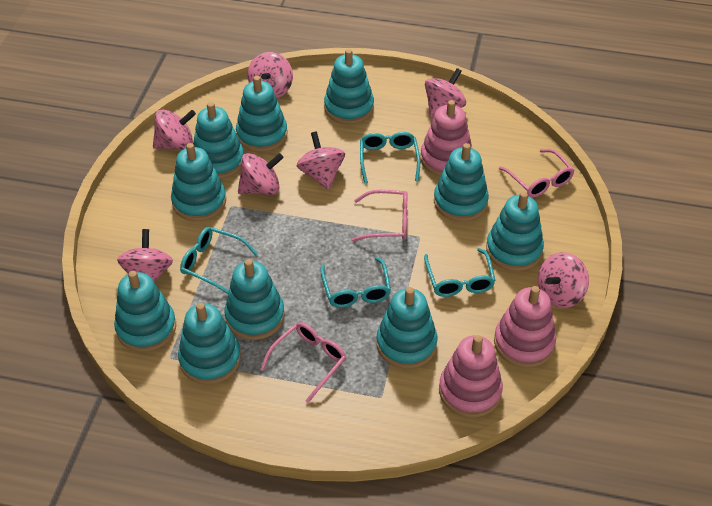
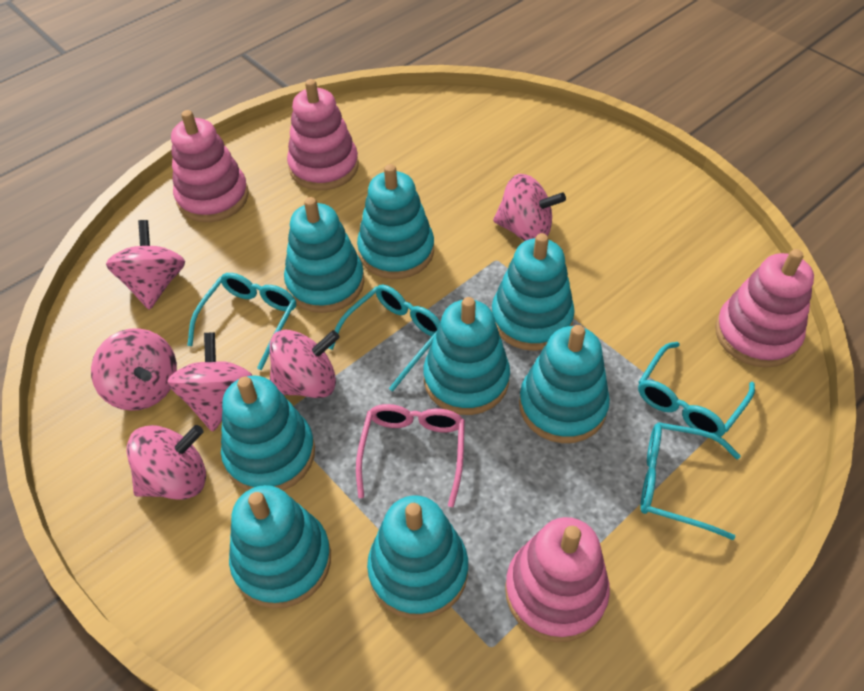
pink glasses: 3 -> 1
pink spinning top: 7 -> 6
pink stacking toy: 3 -> 4
turquoise stacking toy: 10 -> 8

